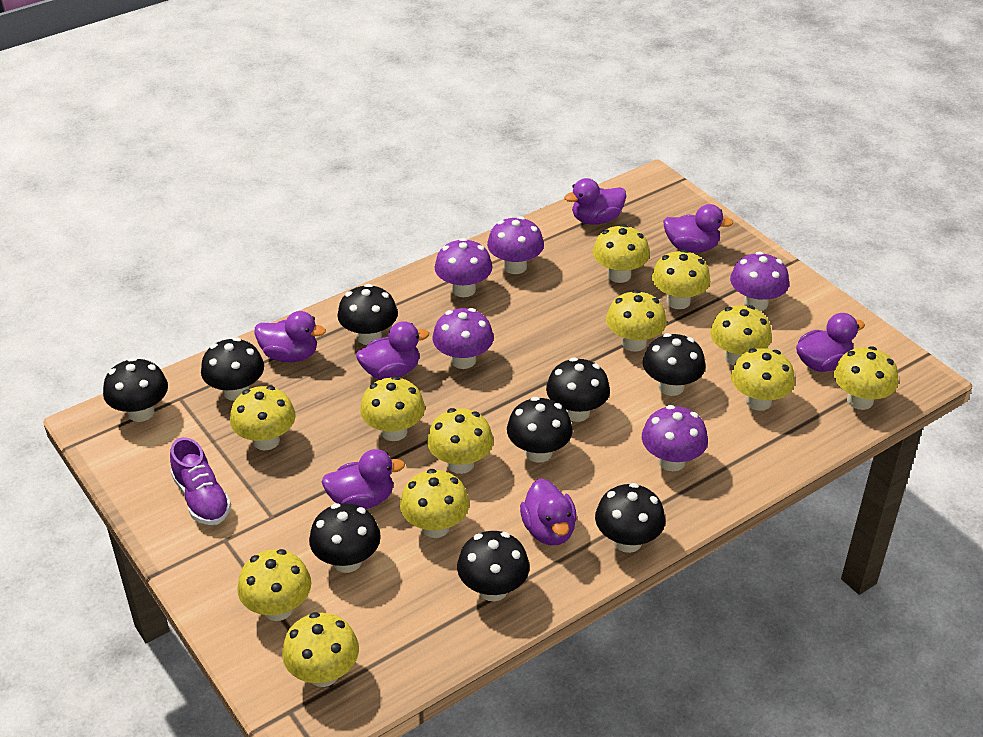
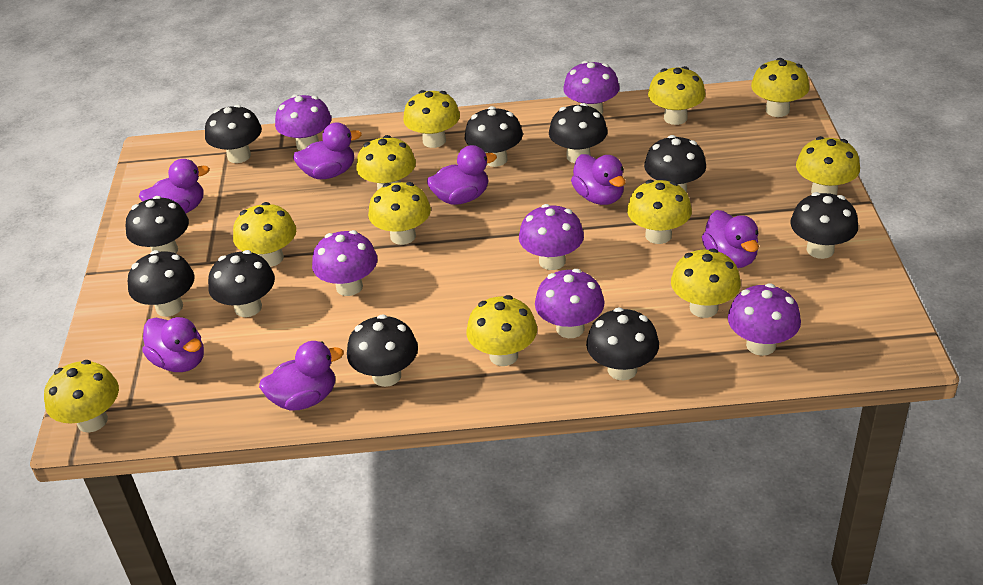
black mushroom: 9 -> 10
purple mushroom: 5 -> 6
purple shoe: 1 -> 0
yellow mushroom: 12 -> 11

